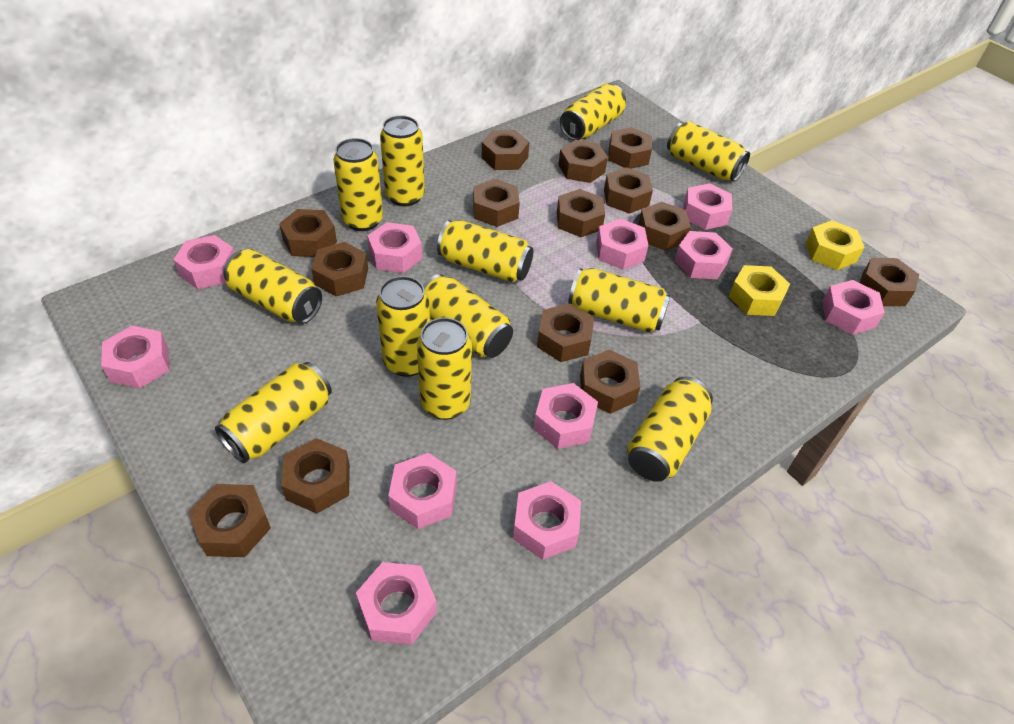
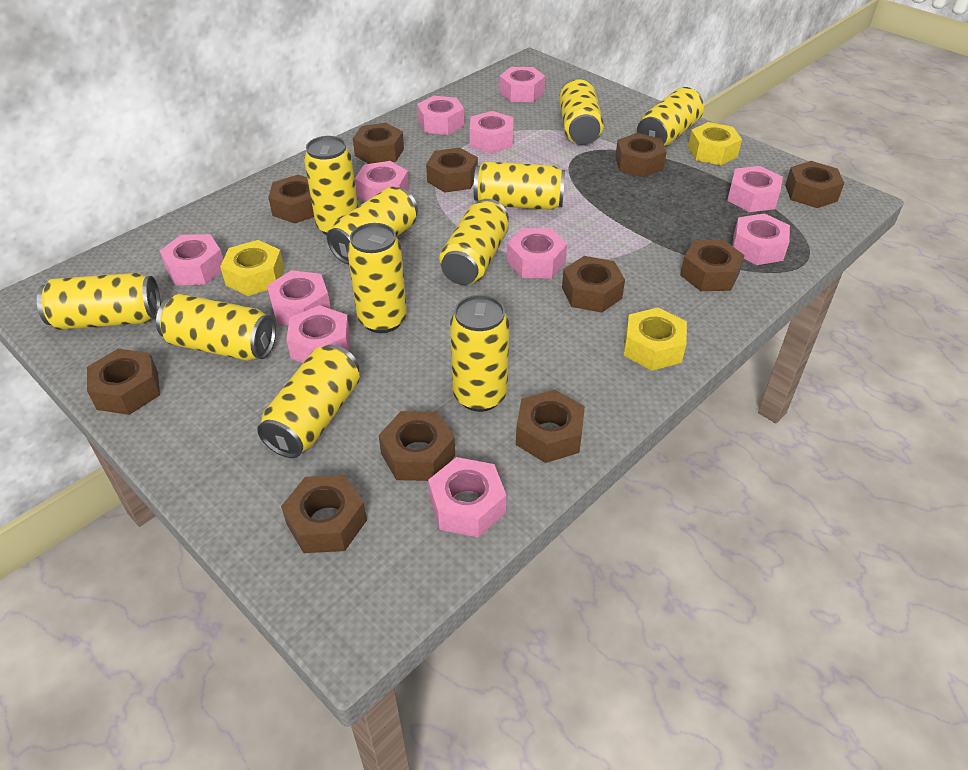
brown nut: 14 -> 11
yellow can: 12 -> 11
yellow nut: 2 -> 3

